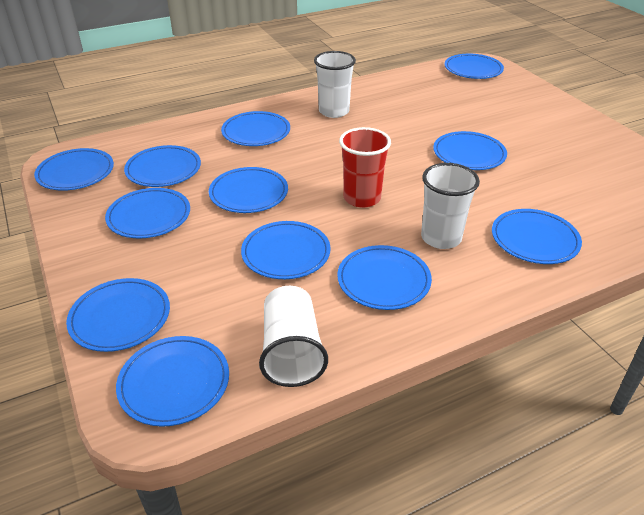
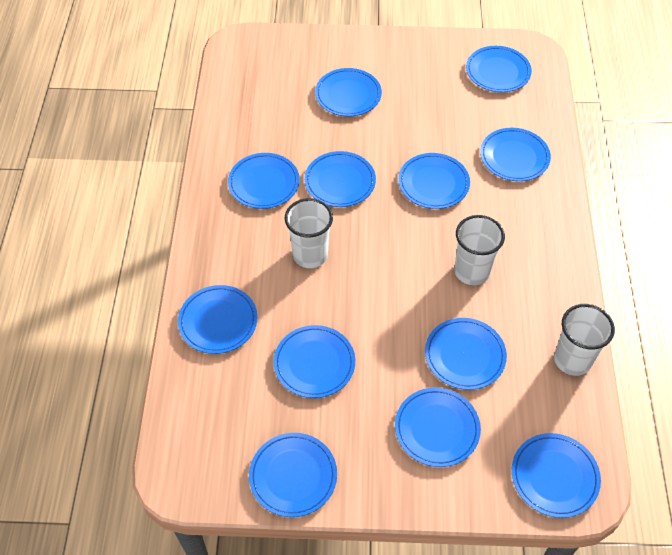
red cup: 1 -> 0

